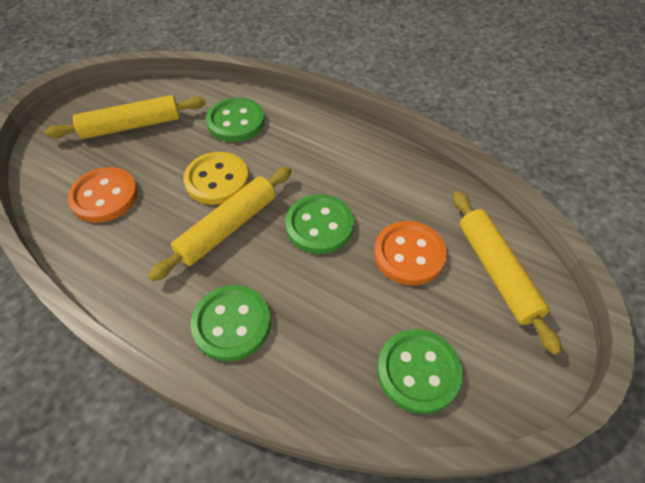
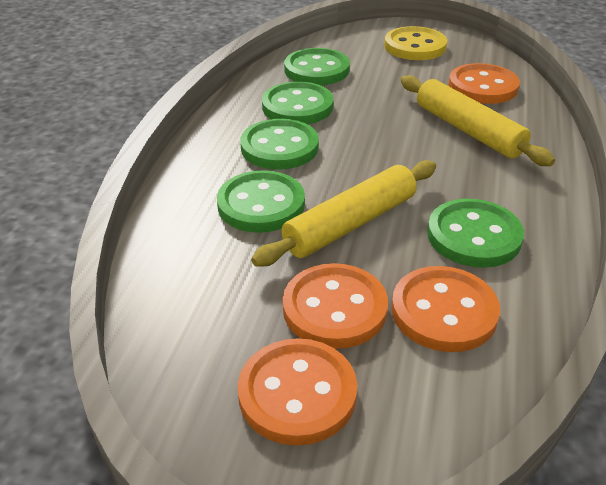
green button: 4 -> 5
orange button: 2 -> 4
yellow rolling pin: 3 -> 2

